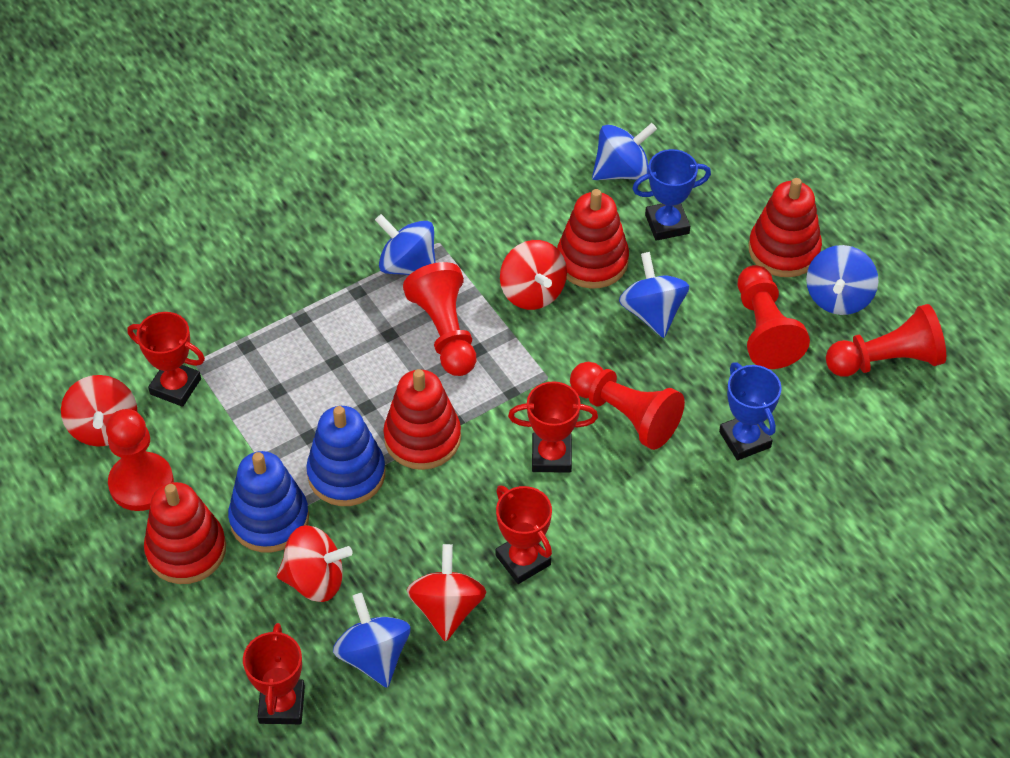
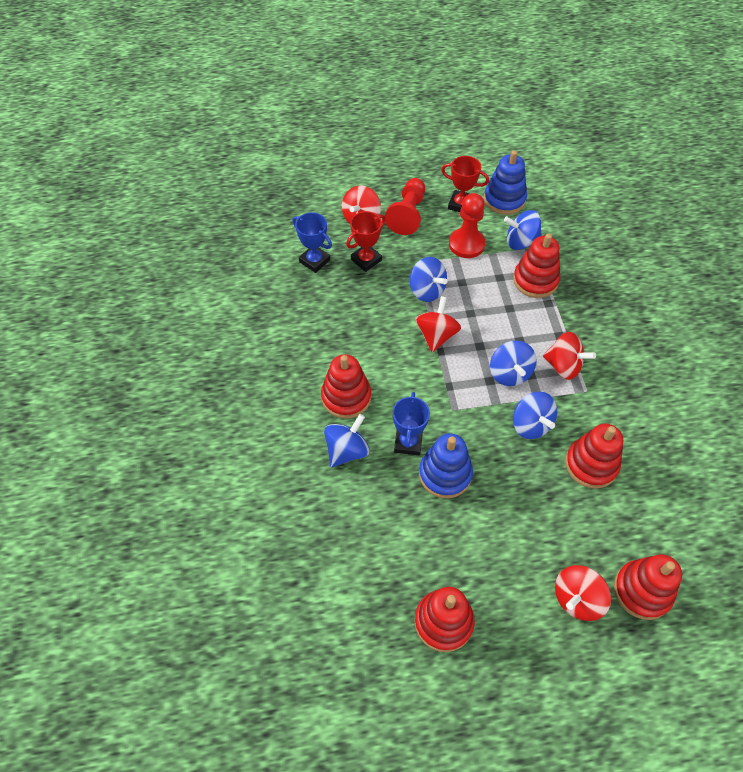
red pawn: 5 -> 2
red stacking toy: 4 -> 5
red trophy: 4 -> 2

